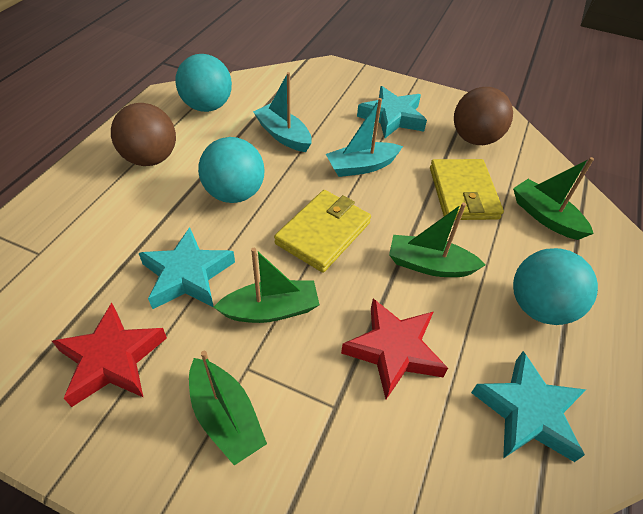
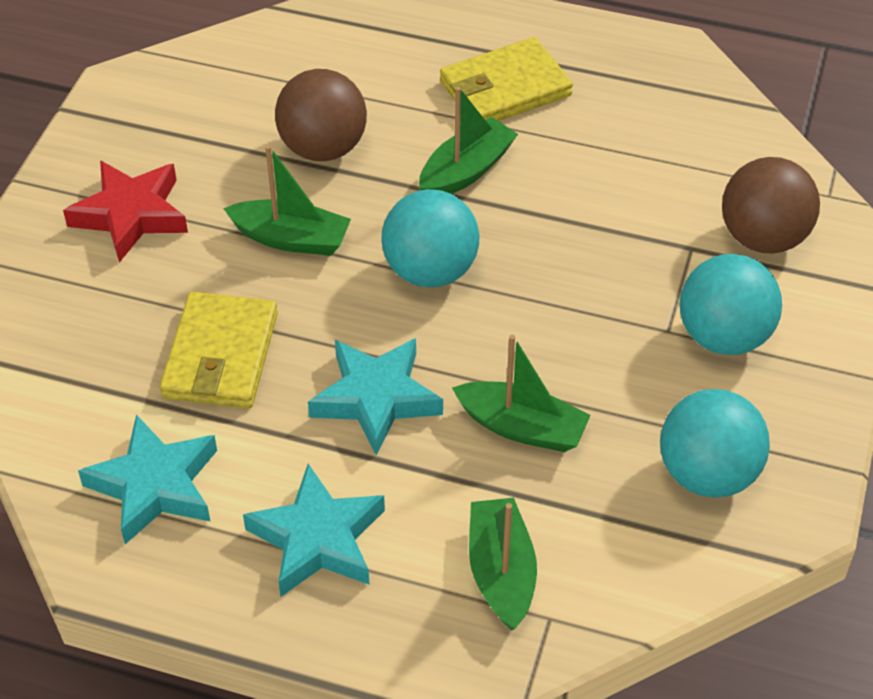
red star: 2 -> 1
turquoise boat: 2 -> 0

